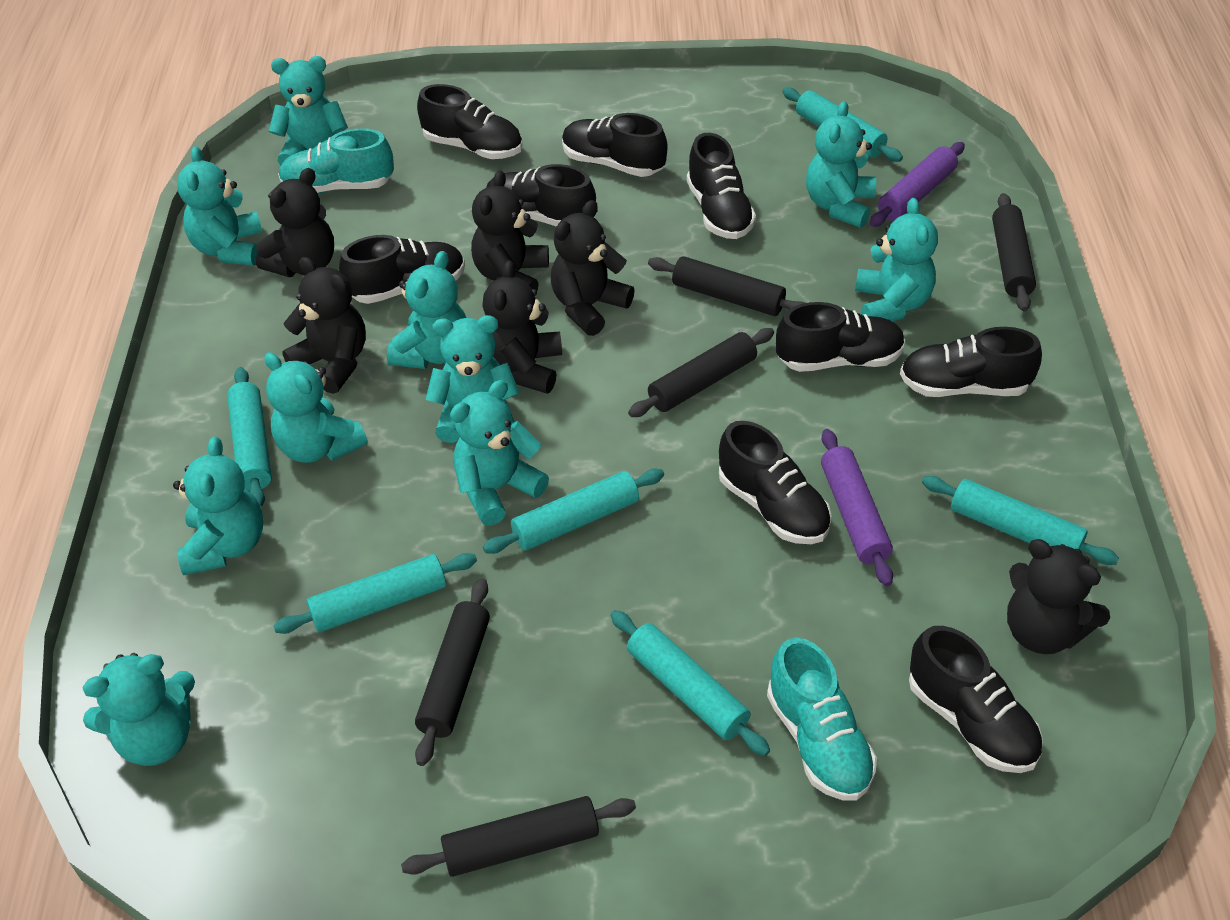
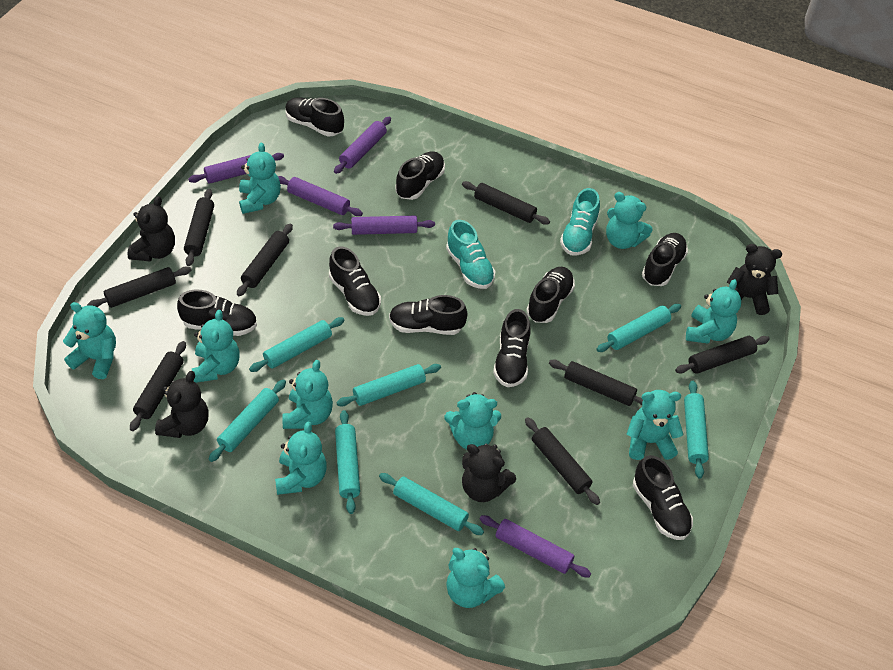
black rolling pin: 5 -> 8
black teddy bear: 6 -> 4
purple rolling pin: 2 -> 5
turquoise rolling pin: 6 -> 7

